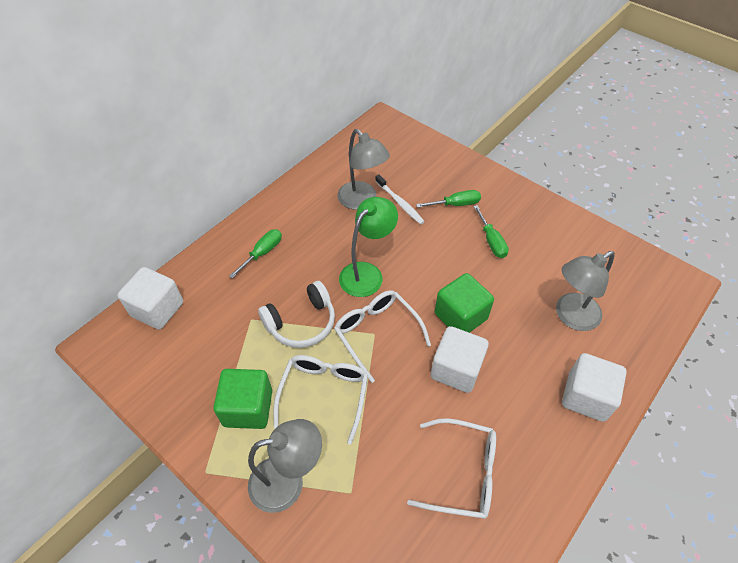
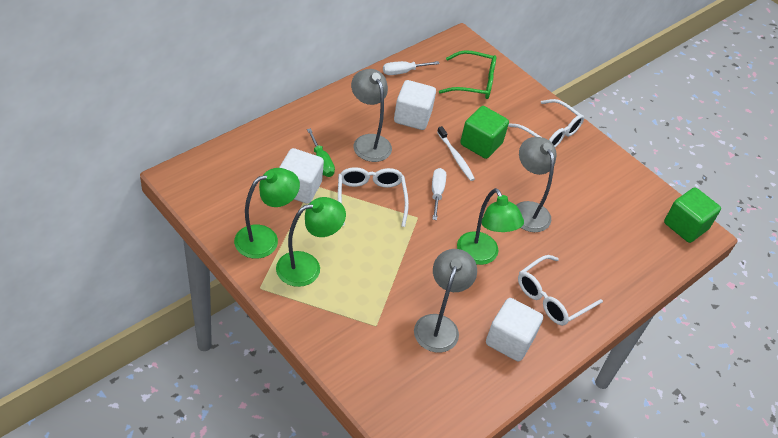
green glasses: 0 -> 1
green lamp: 1 -> 3
green screwdriver: 3 -> 1
white headphones: 1 -> 0
white screwdriver: 0 -> 2

